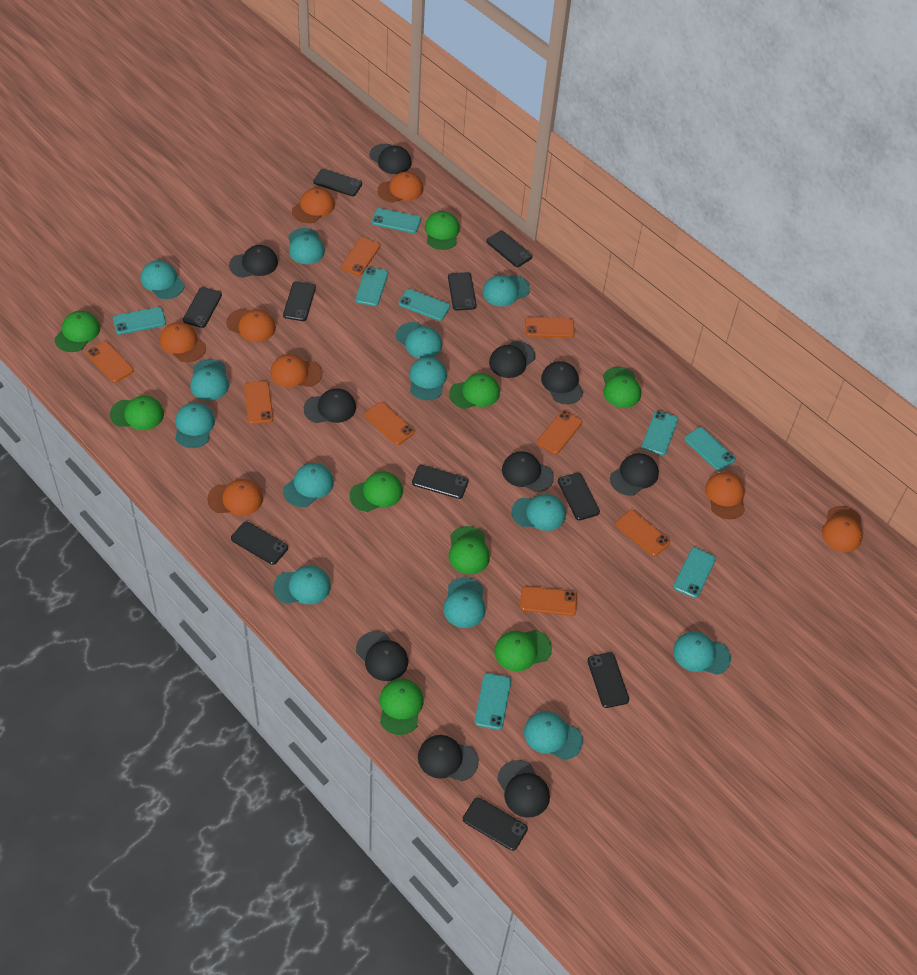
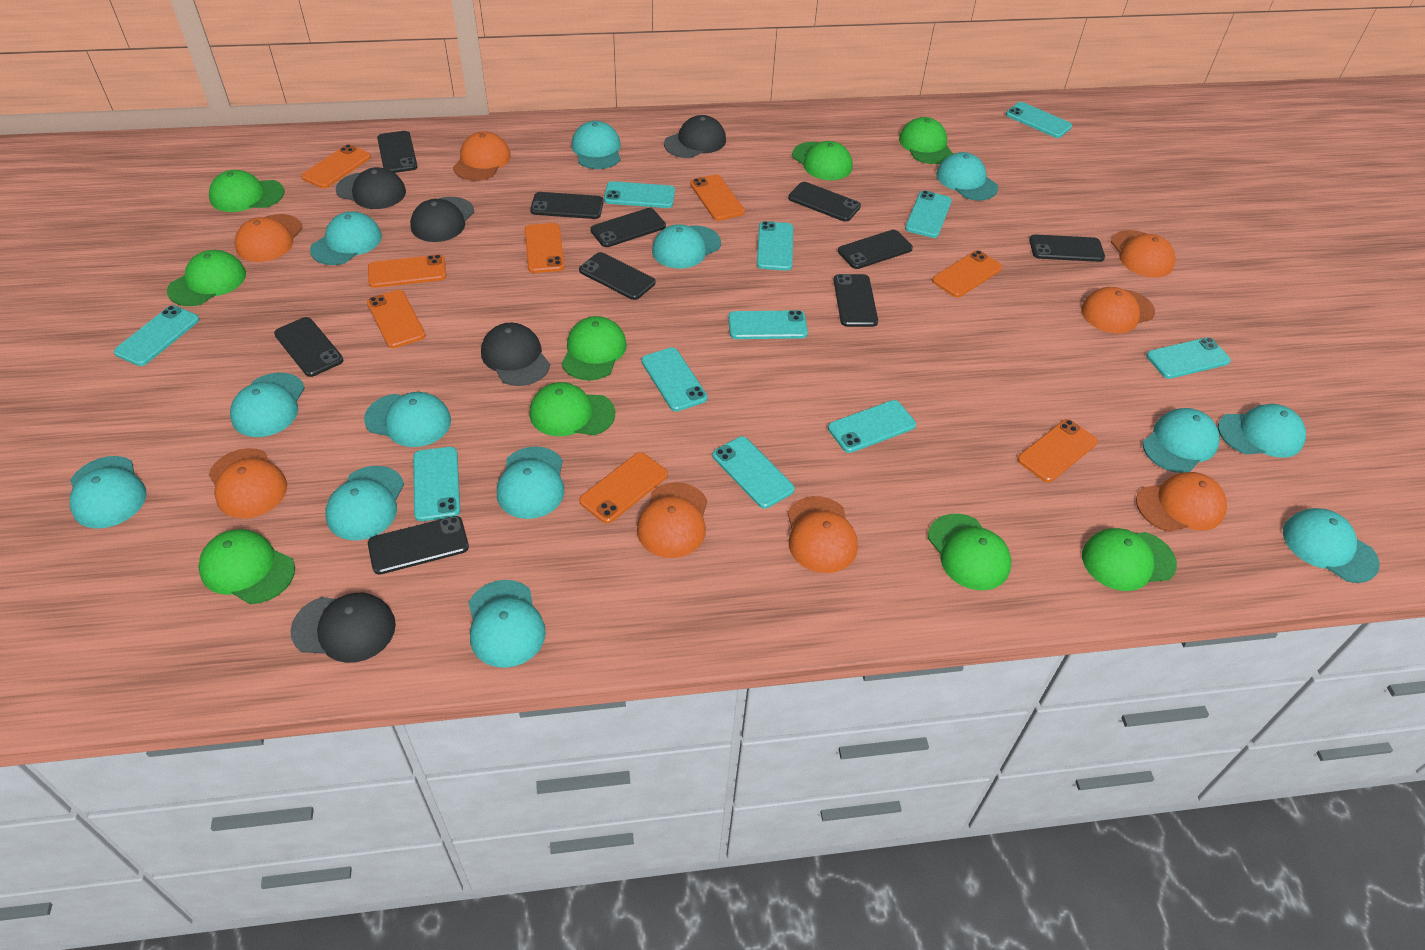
black cap: 10 -> 5
turquoise phone: 8 -> 11

